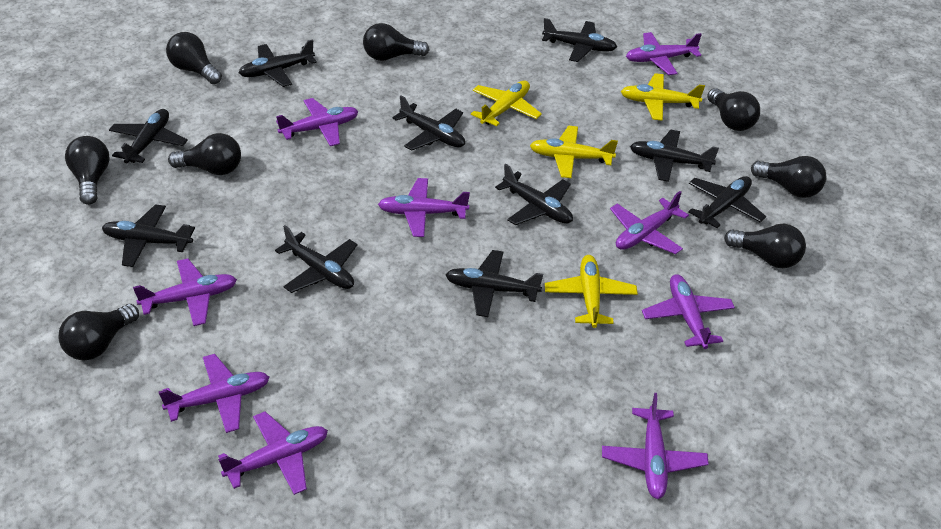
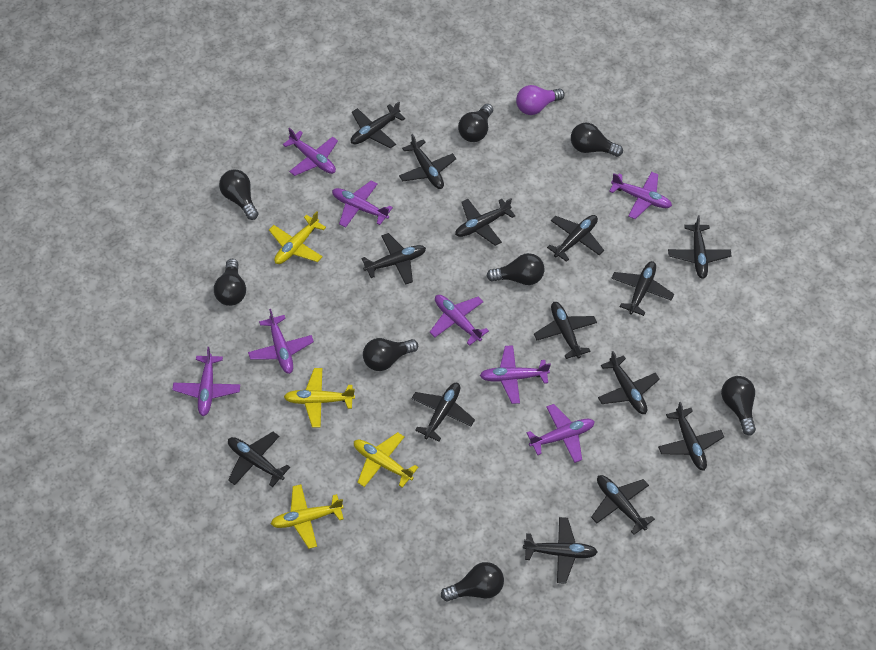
black plane: 10 -> 14
purple light bulb: 0 -> 1
purple plane: 9 -> 8

